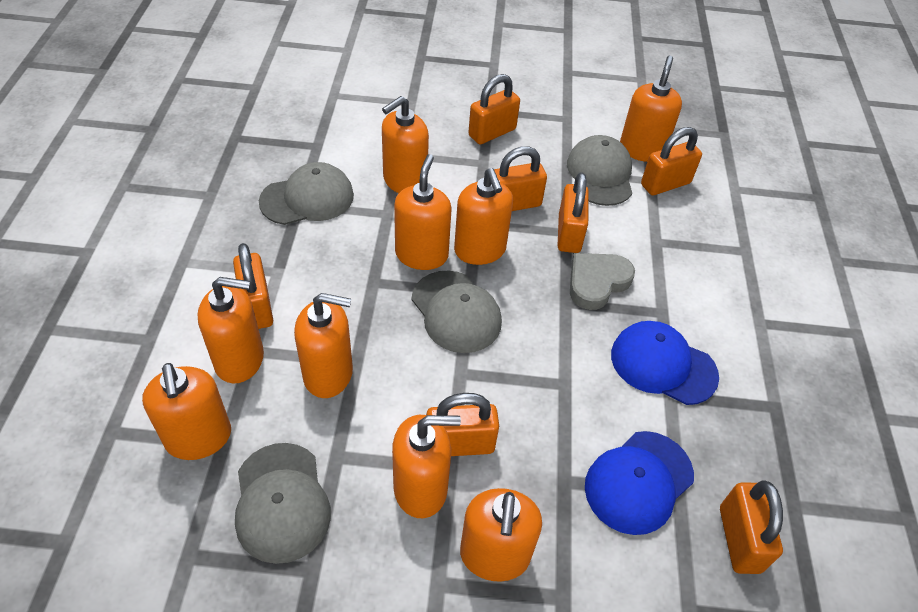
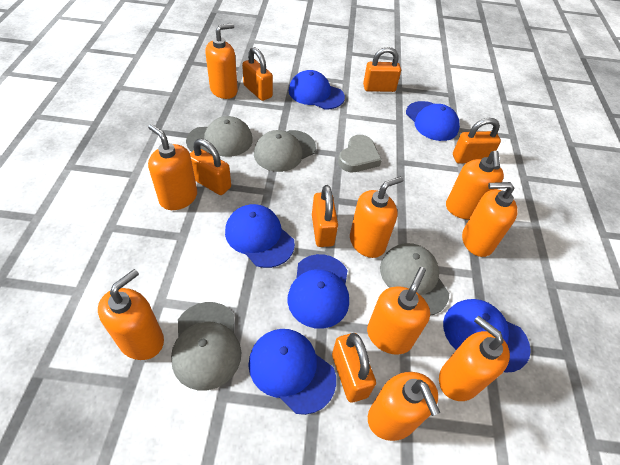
blue cap: 2 -> 6
orange padlock: 7 -> 6

